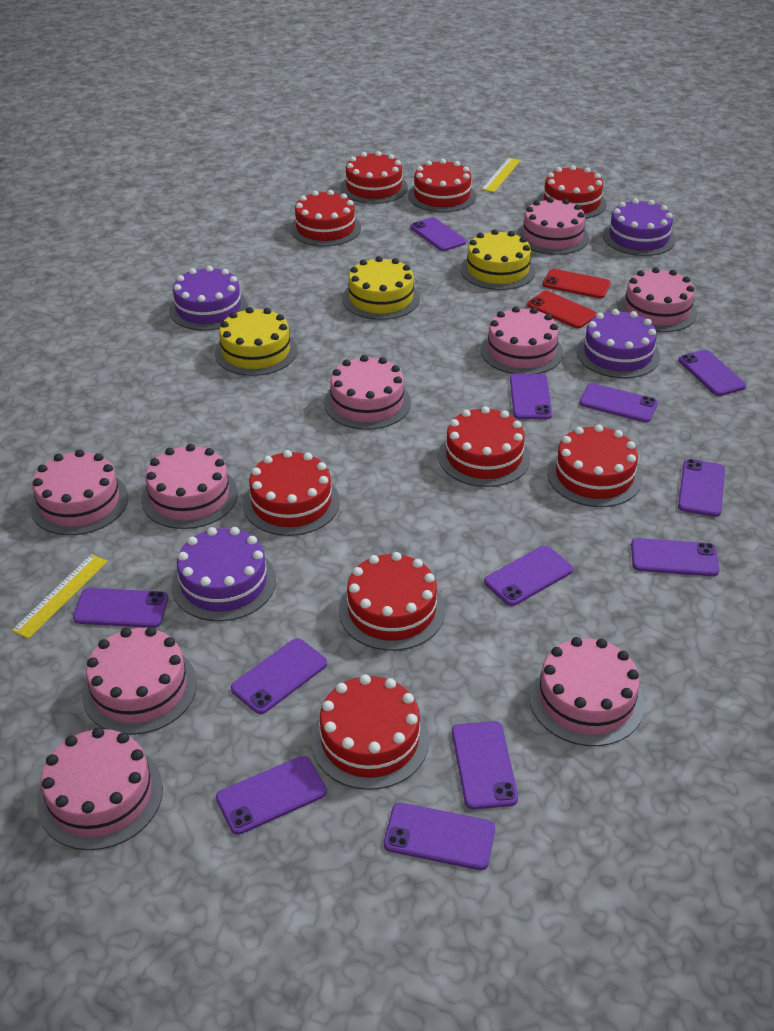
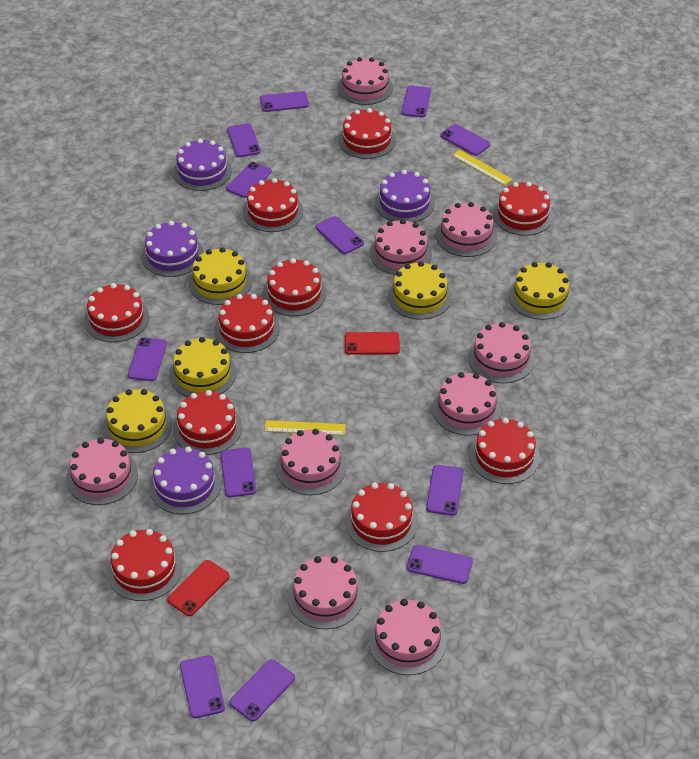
red cake: 9 -> 10
yellow cake: 3 -> 5

